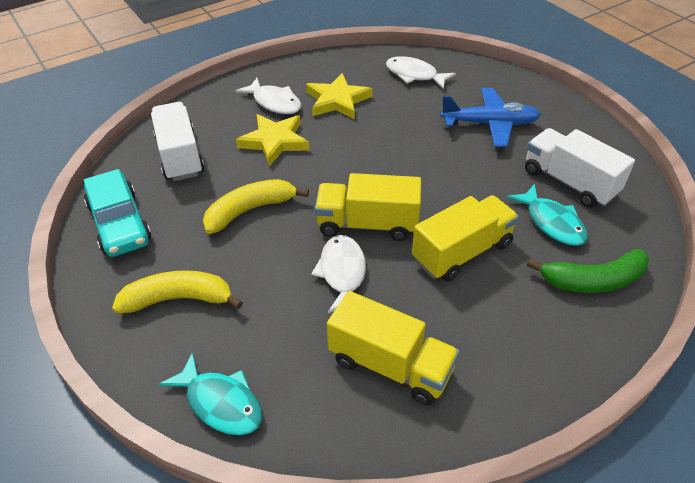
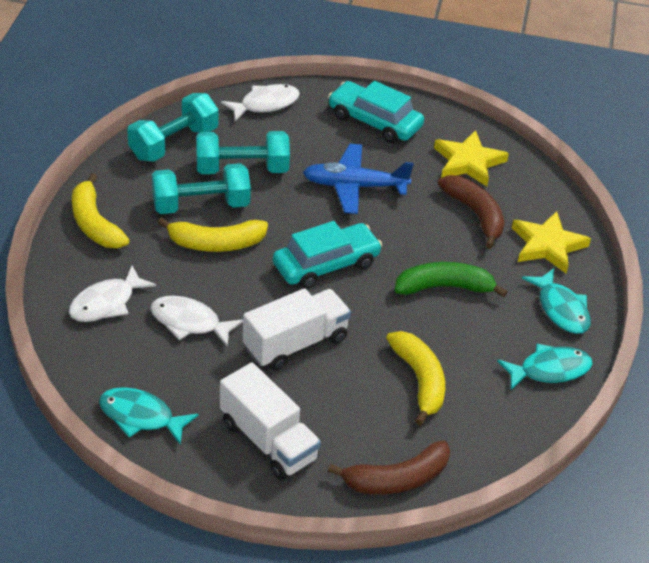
brown banana: 0 -> 2
turquoise car: 1 -> 2
turquoise dumbbell: 0 -> 3
turquoise fish: 2 -> 3
yellow banana: 2 -> 3
yellow truck: 3 -> 0

